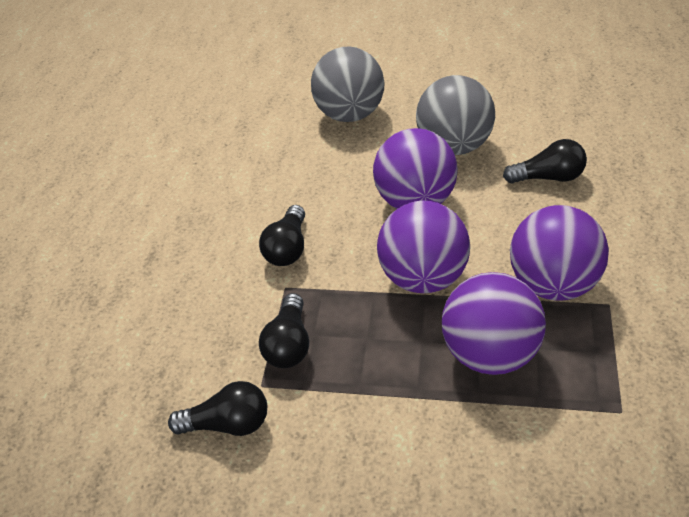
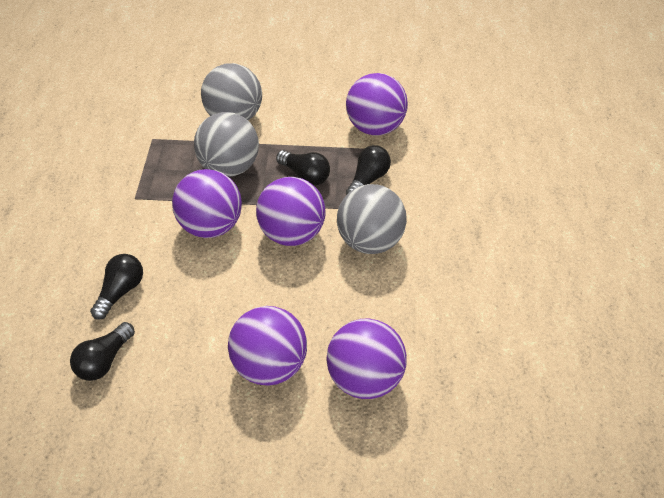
grey ball: 2 -> 3
purple ball: 4 -> 5

